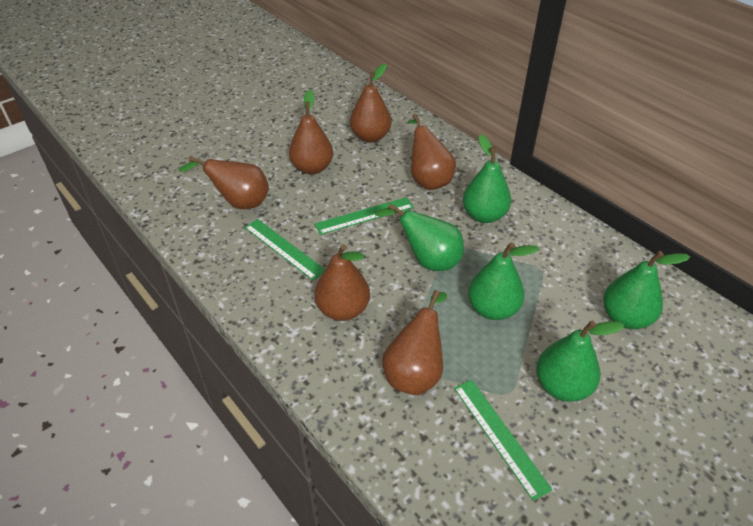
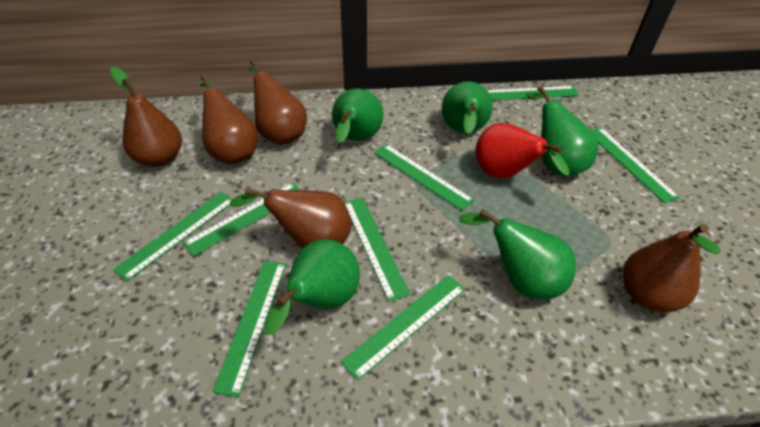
brown pear: 6 -> 5
green ruler: 3 -> 8
red pear: 0 -> 1

